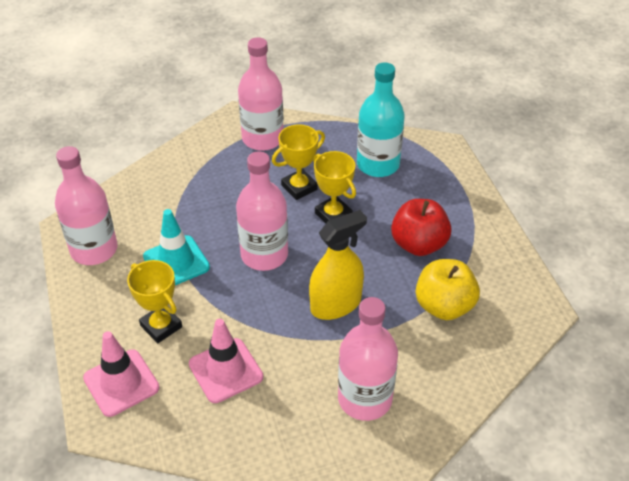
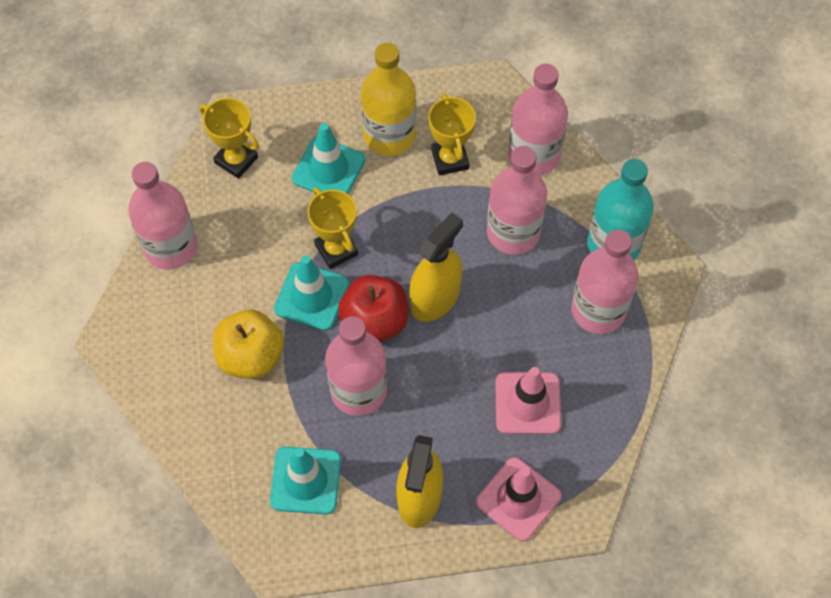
pink bottle: 4 -> 5
turquoise traffic cone: 1 -> 3
yellow bottle: 0 -> 1
yellow spray bottle: 1 -> 2

